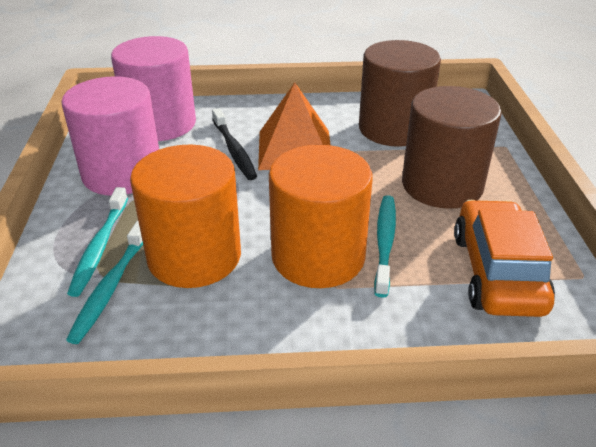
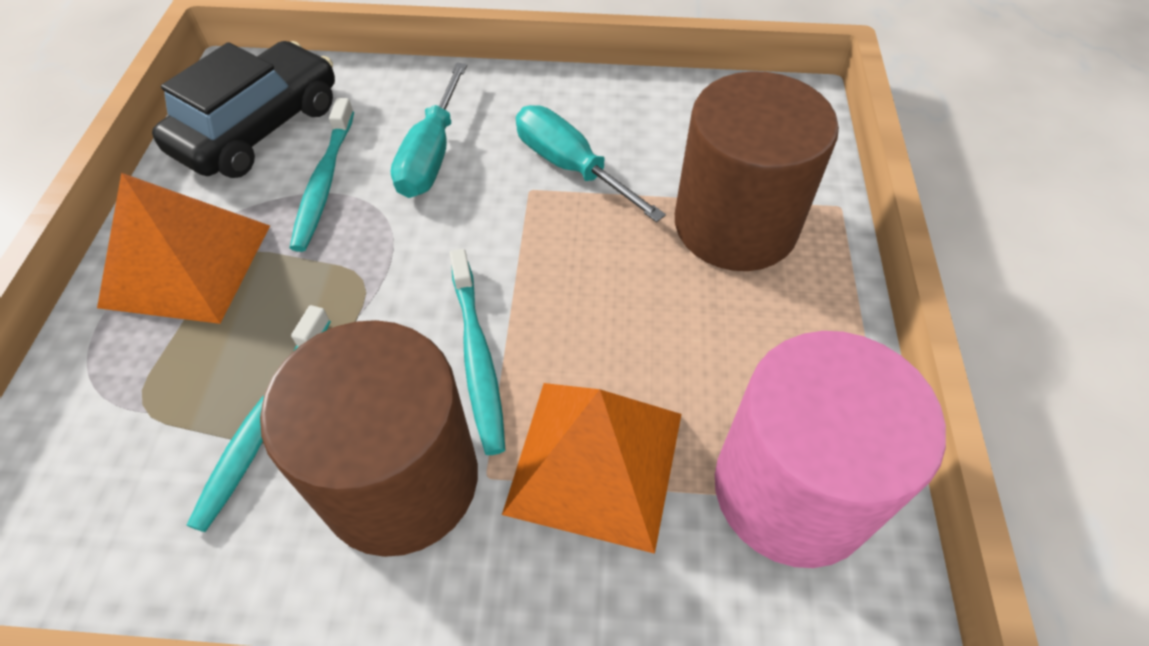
black car: 0 -> 1
black toothbrush: 1 -> 0
orange car: 1 -> 0
orange cylinder: 2 -> 0
orange pyramid: 1 -> 2
pink cylinder: 2 -> 1
turquoise screwdriver: 0 -> 2

